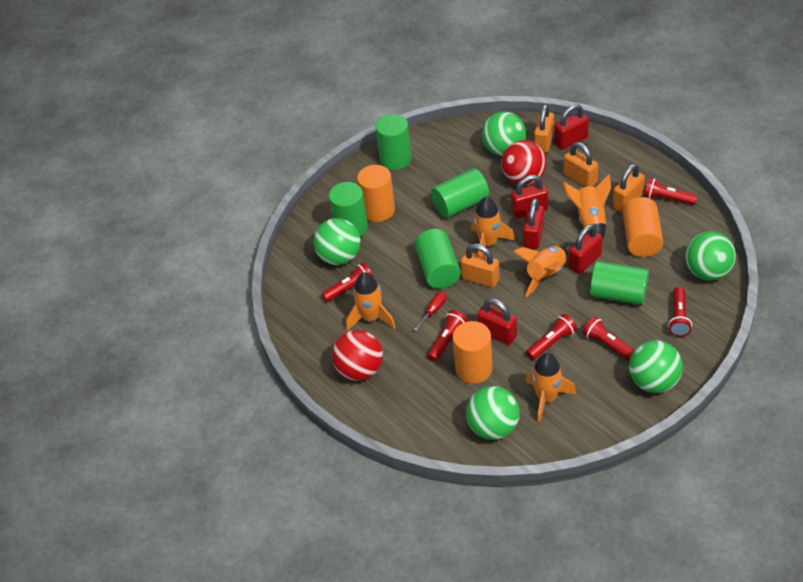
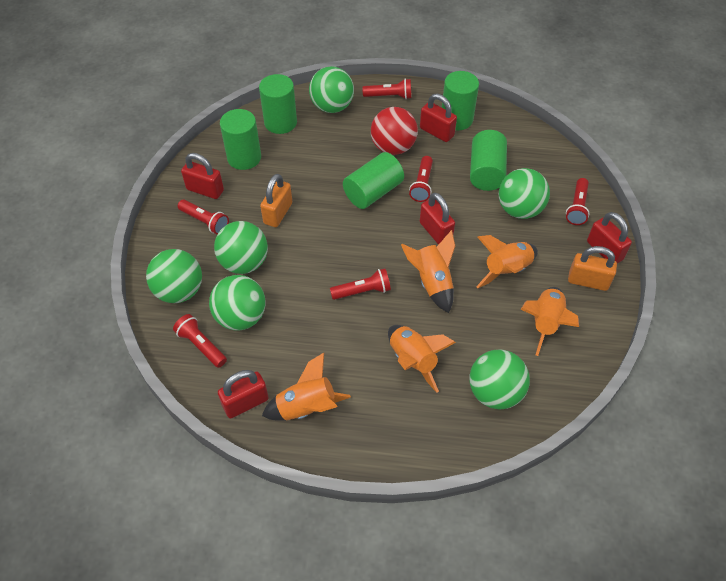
green ball: 5 -> 6
orange cylinder: 3 -> 0
orange padlock: 4 -> 2
red ball: 2 -> 1
red screwdriver: 1 -> 0

